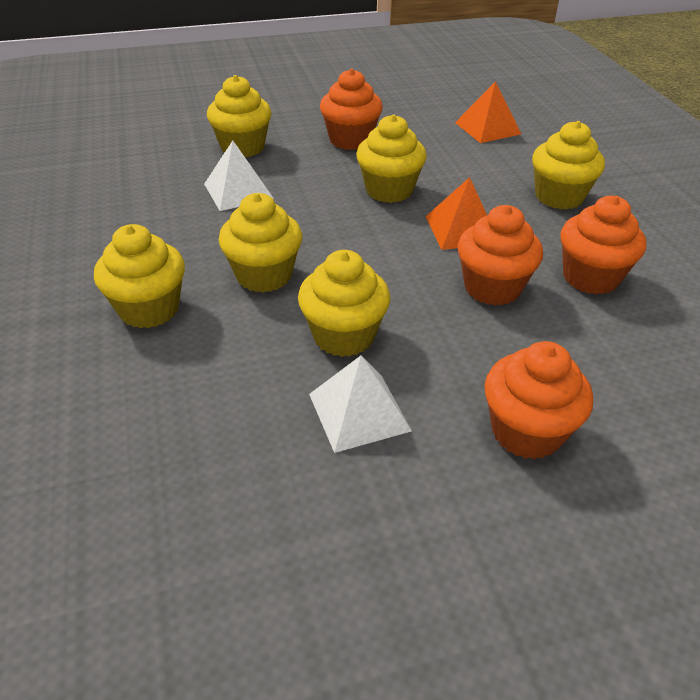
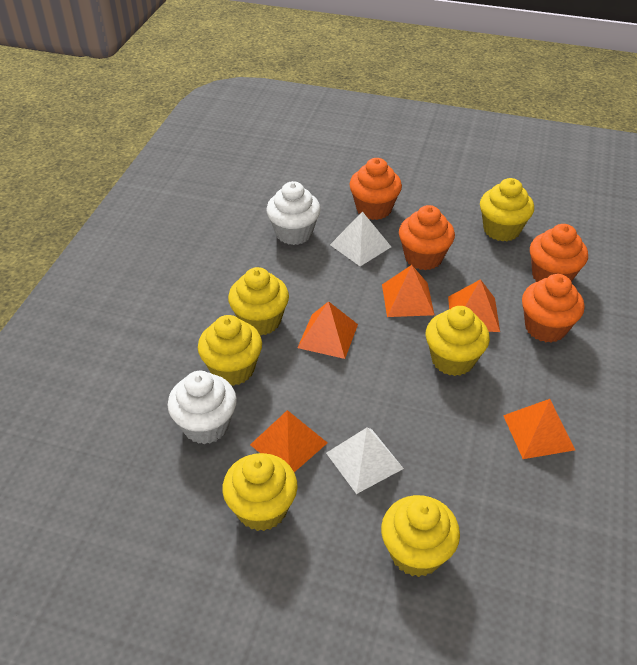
orange pyramid: 2 -> 5
white cupcake: 0 -> 2

